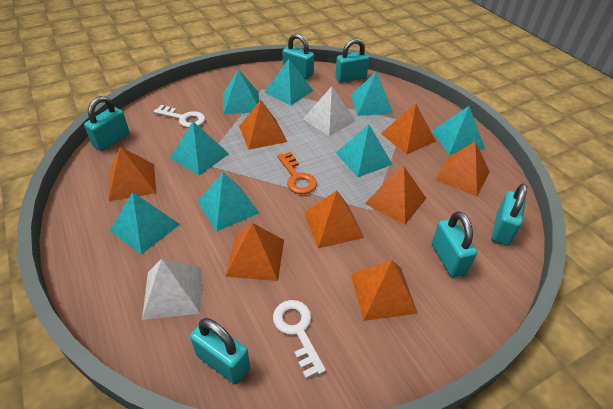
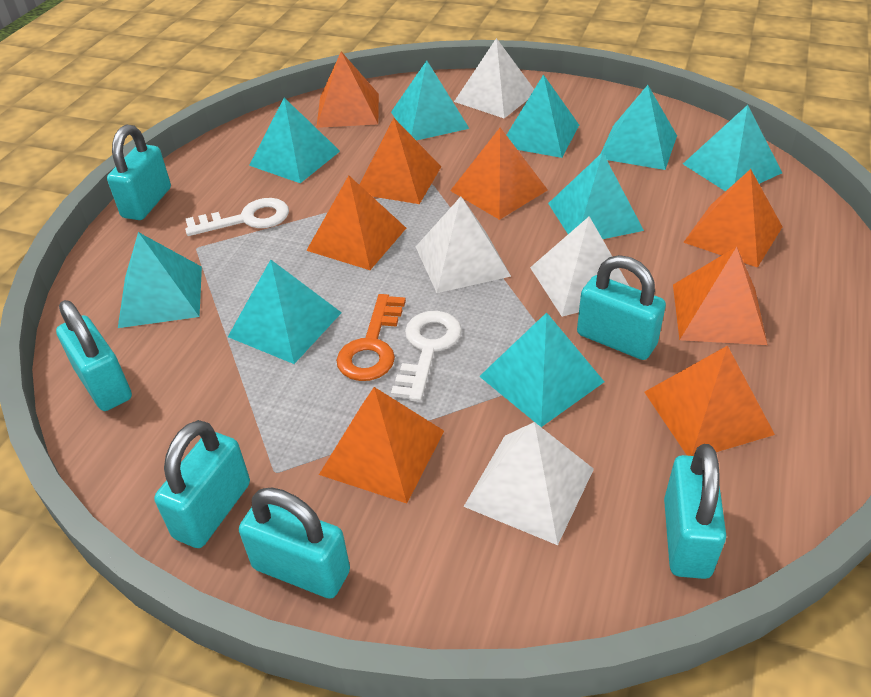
turquoise pyramid: 8 -> 9
white pyramid: 2 -> 4

